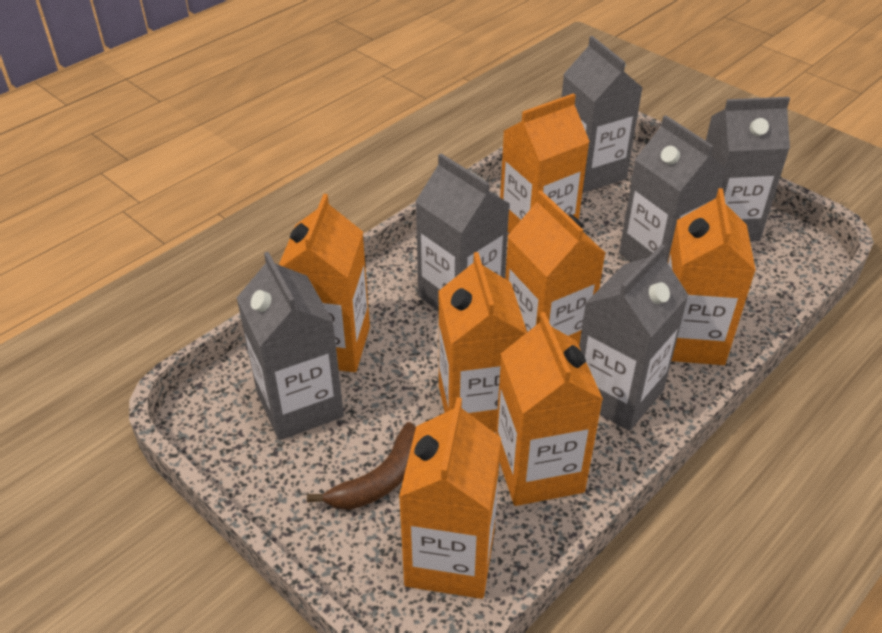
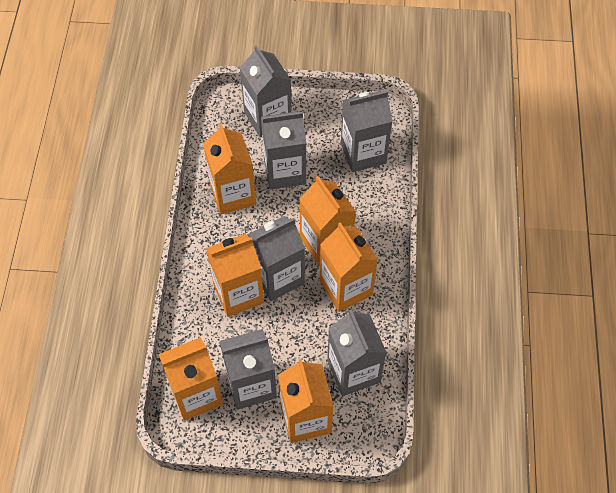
brown banana: 1 -> 0
orange carton: 7 -> 6

